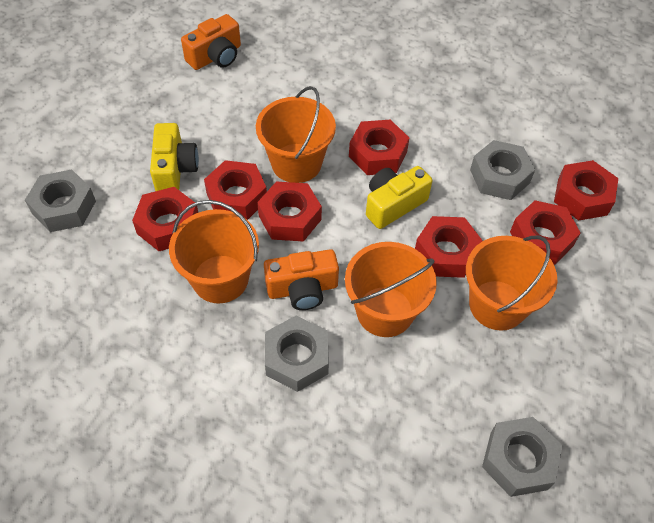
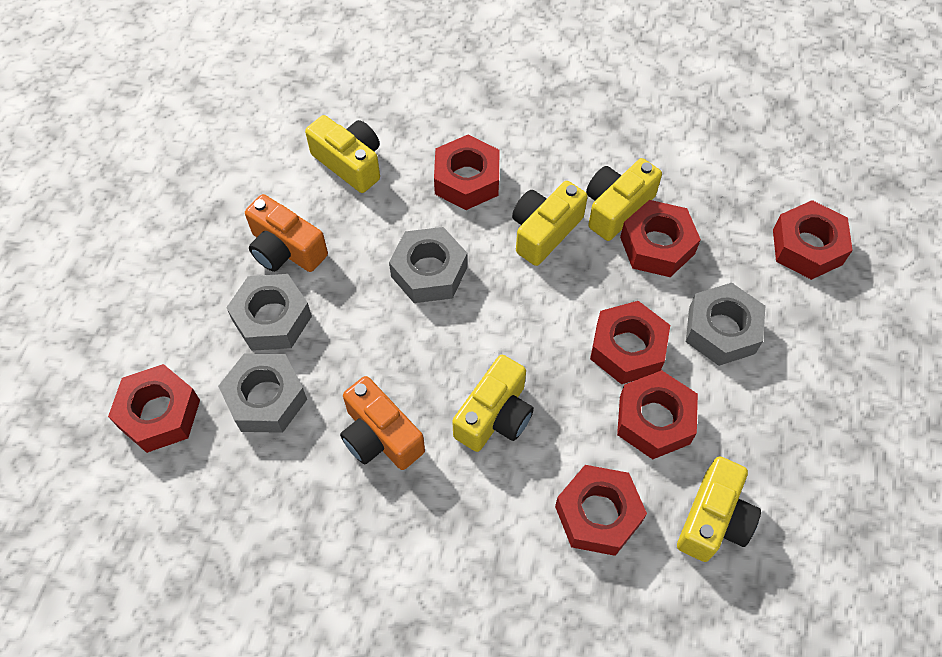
orange bucket: 4 -> 0
yellow camera: 2 -> 5

